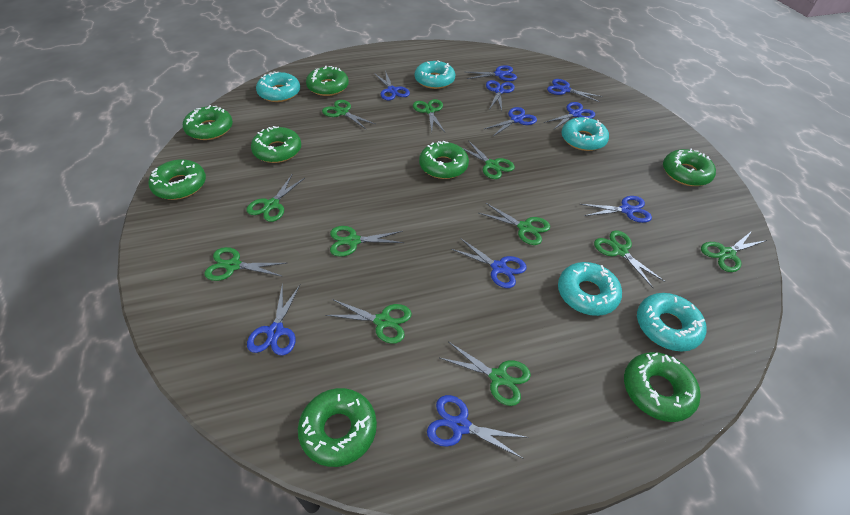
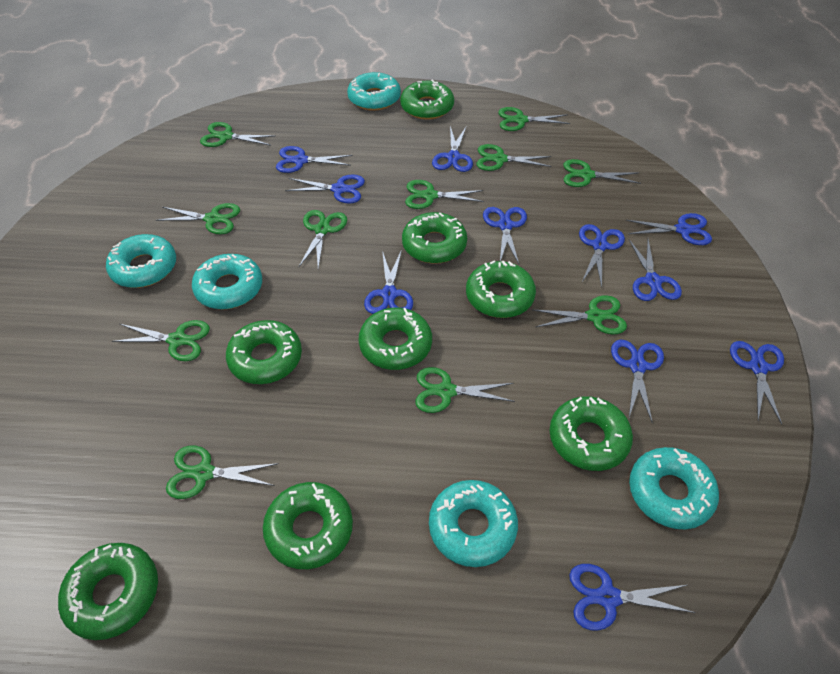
blue scissors: 10 -> 11

